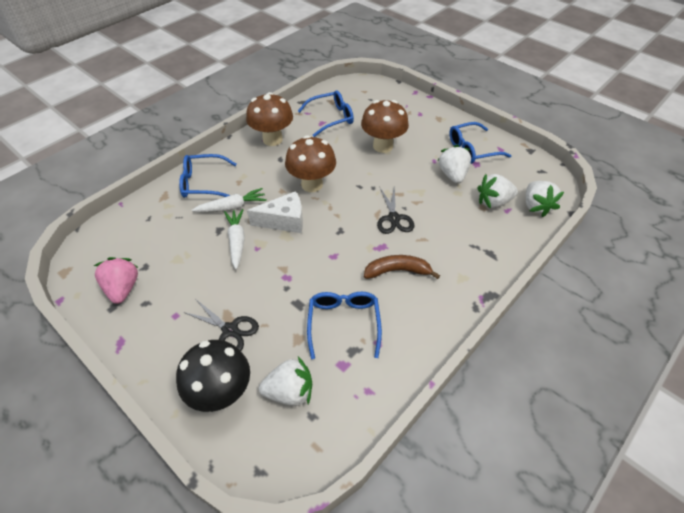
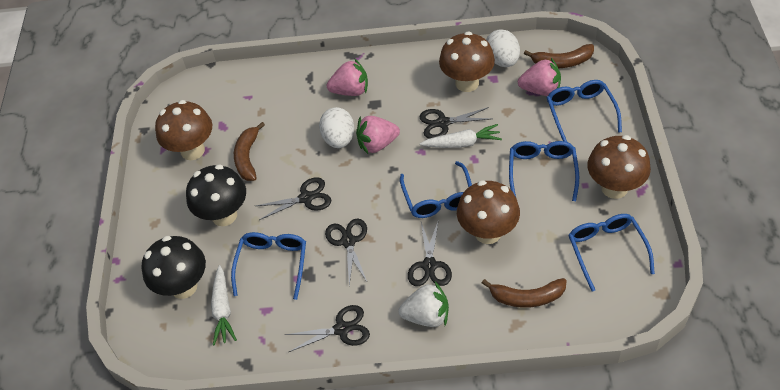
black mushroom: 1 -> 2
black scissors: 2 -> 5
blue glasses: 4 -> 5
brown banana: 1 -> 3
brown mushroom: 3 -> 4
pink strawberry: 1 -> 3
white cheese: 1 -> 0
white egg: 0 -> 2
white strawberry: 4 -> 1

